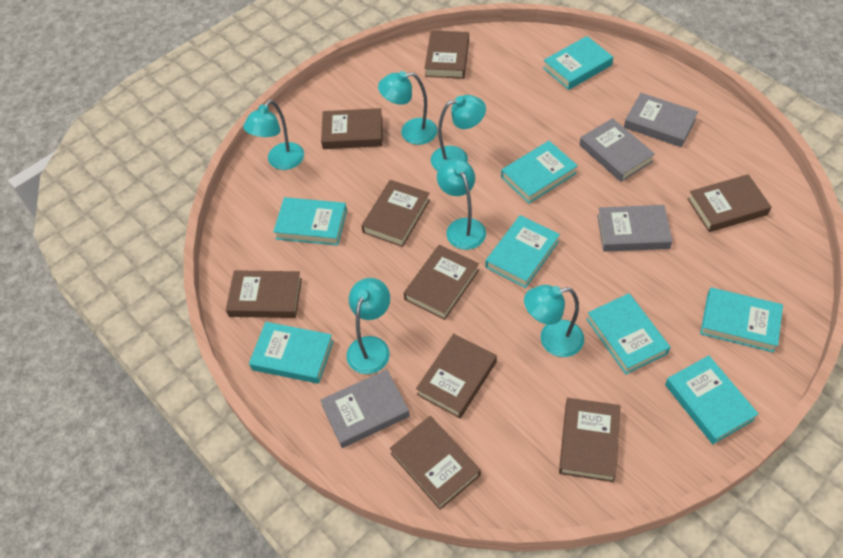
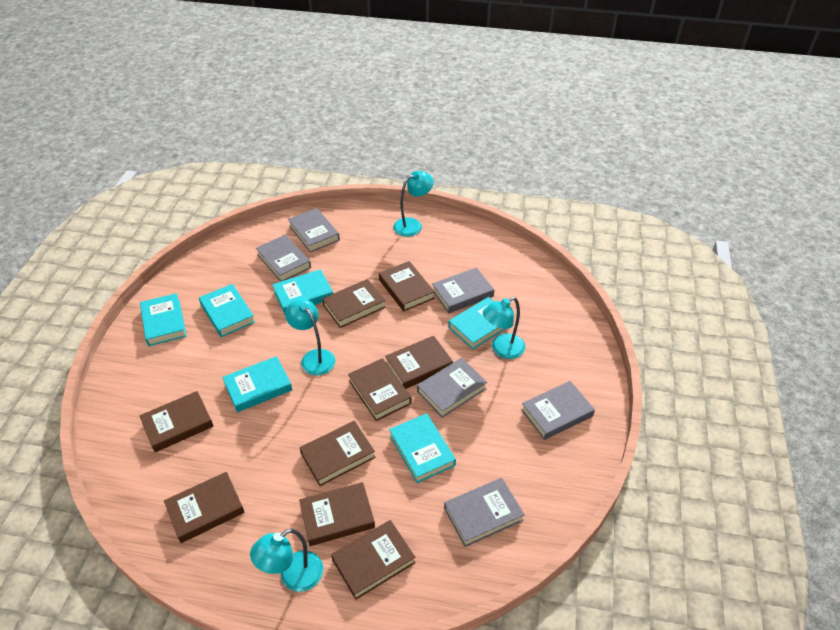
grey book: 4 -> 6
turquoise book: 8 -> 6
turquoise lamp: 6 -> 4

